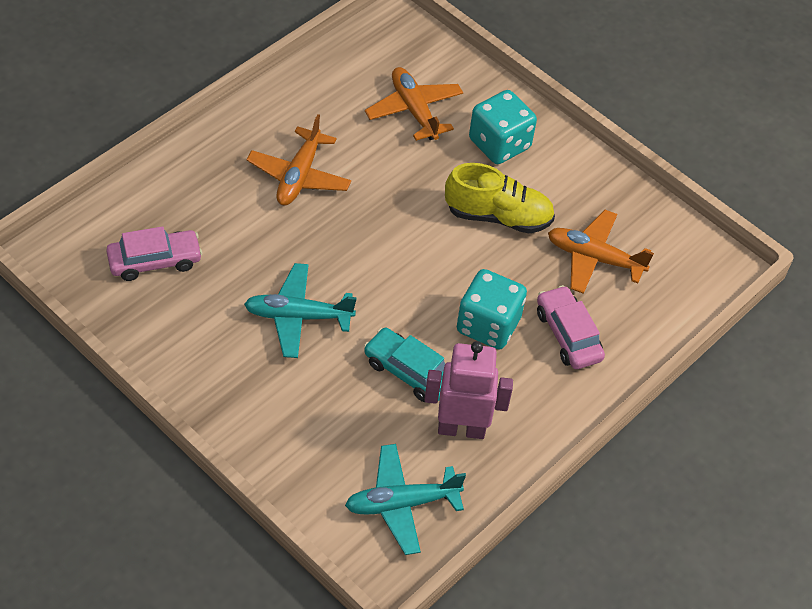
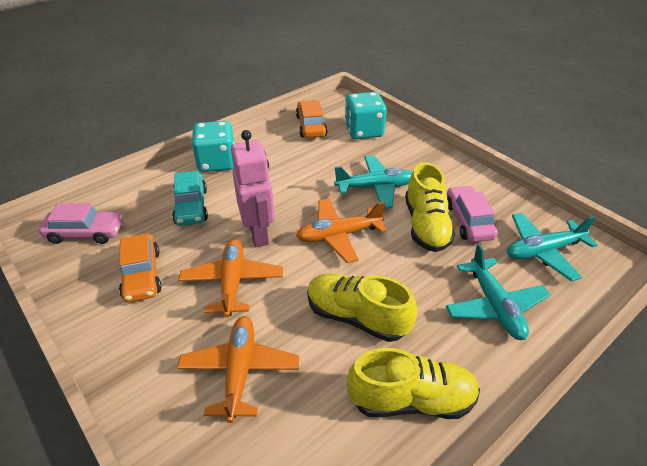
orange car: 0 -> 2
turquoise plane: 2 -> 3
yellow shoe: 1 -> 3

